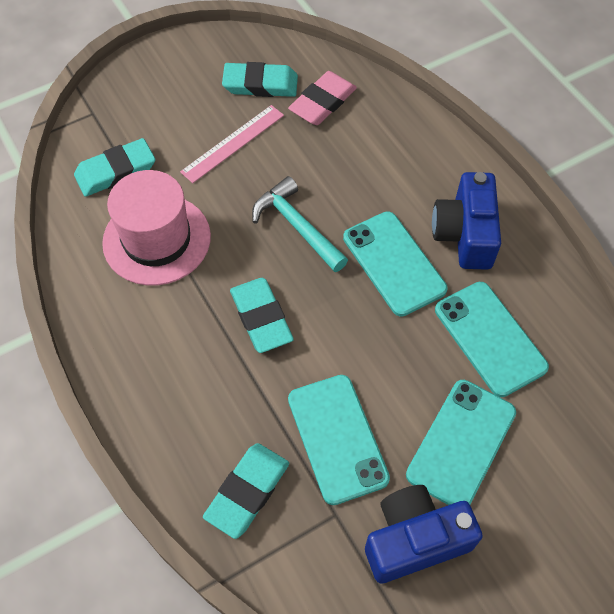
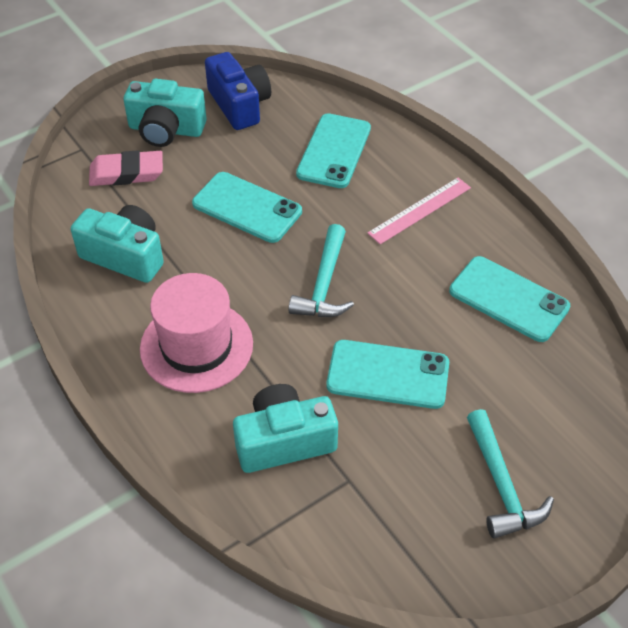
blue camera: 2 -> 1
turquoise camera: 0 -> 3
turquoise eraser: 4 -> 0
turquoise hammer: 1 -> 2

